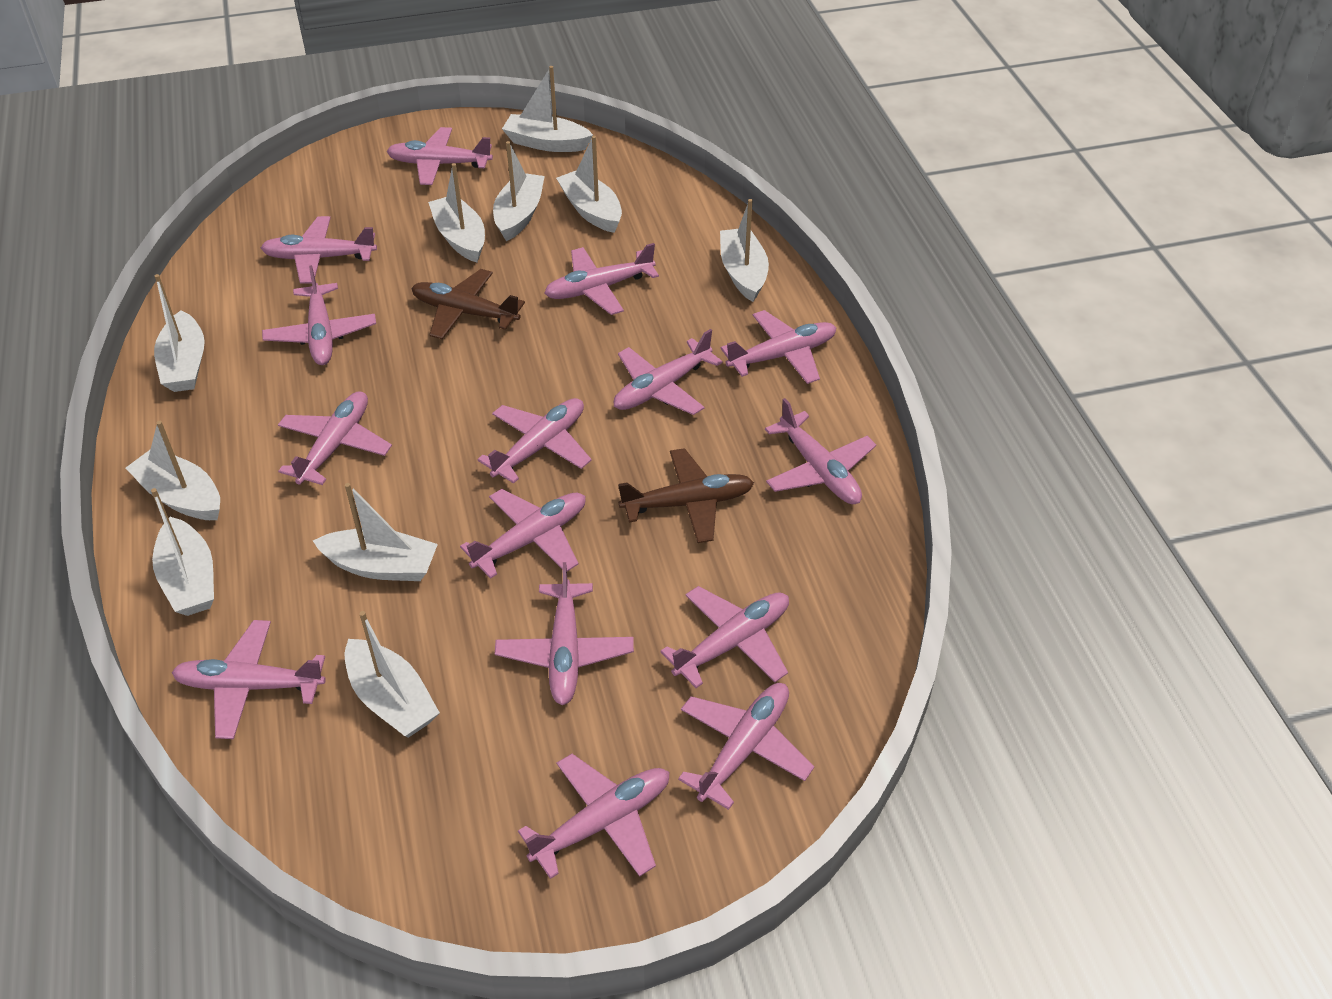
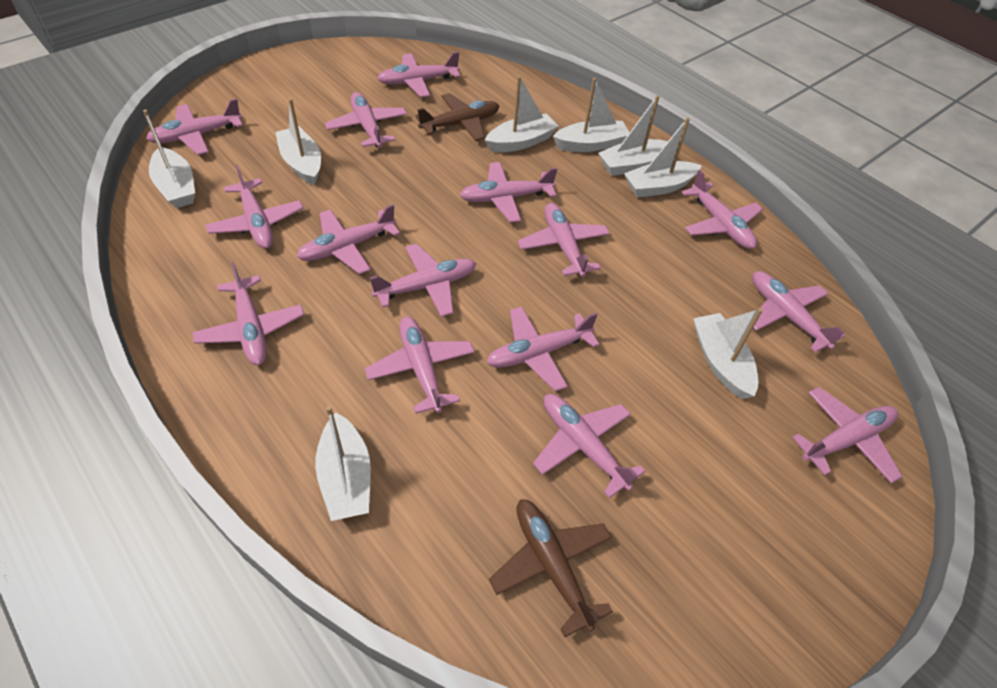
white boat: 10 -> 8

